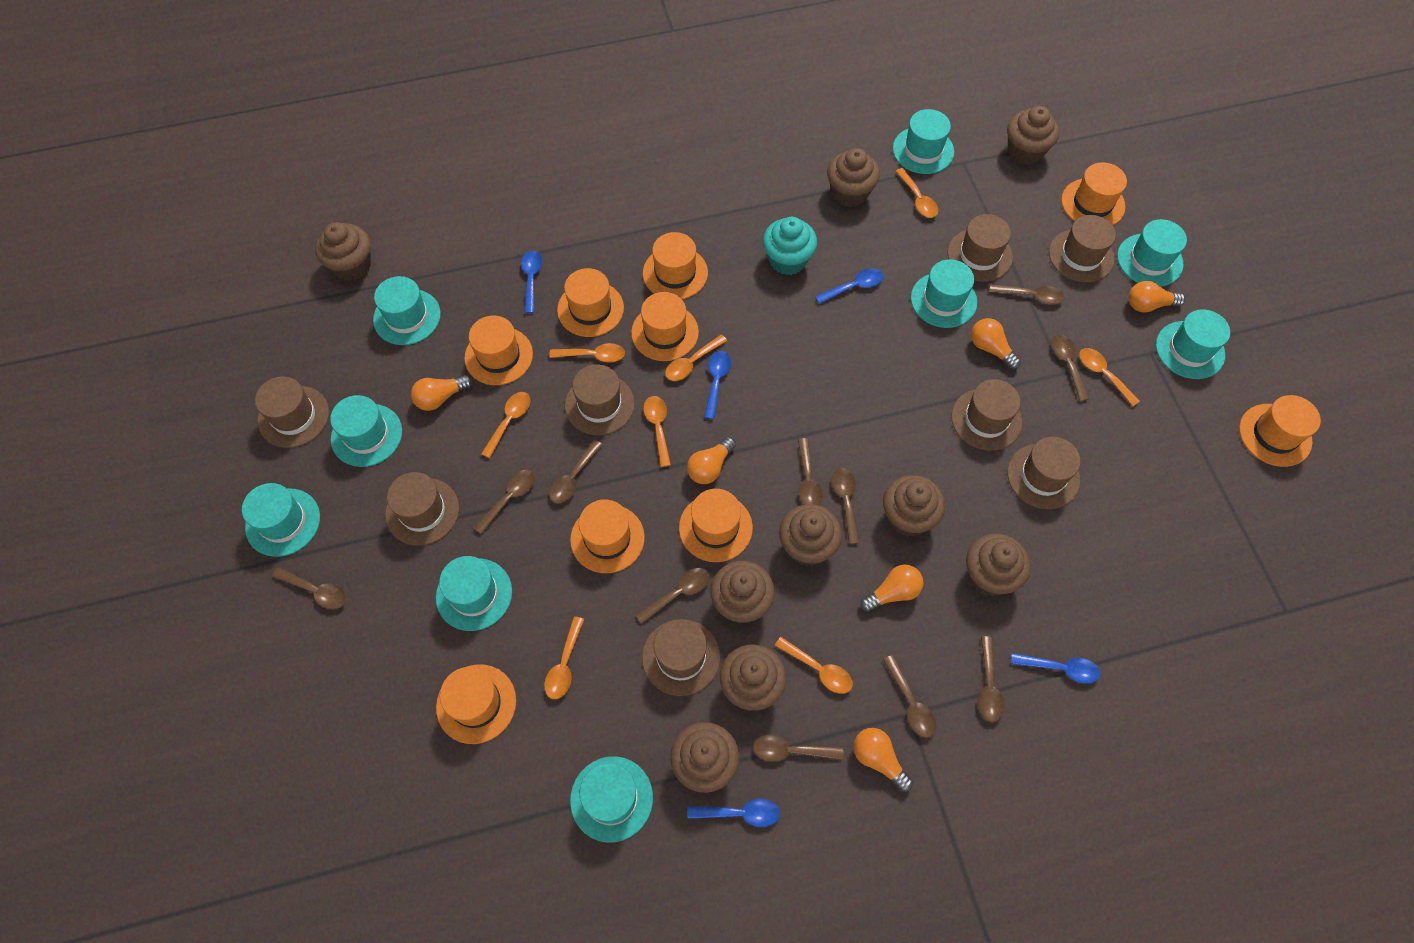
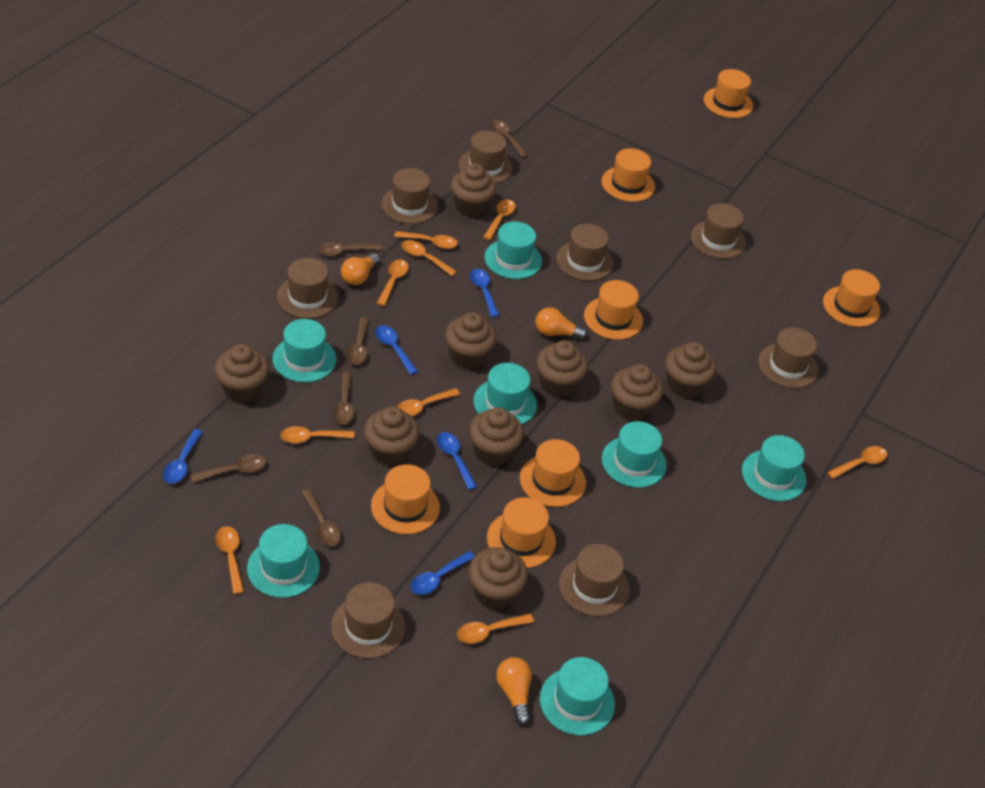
brown spoon: 11 -> 6
orange hat: 9 -> 7
orange light bulb: 6 -> 3
orange spoon: 8 -> 9
turquoise cupcake: 1 -> 0
turquoise hat: 9 -> 7

